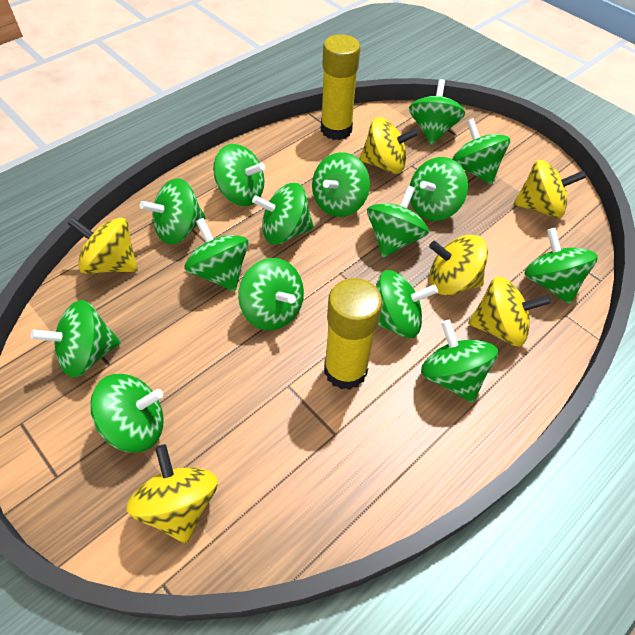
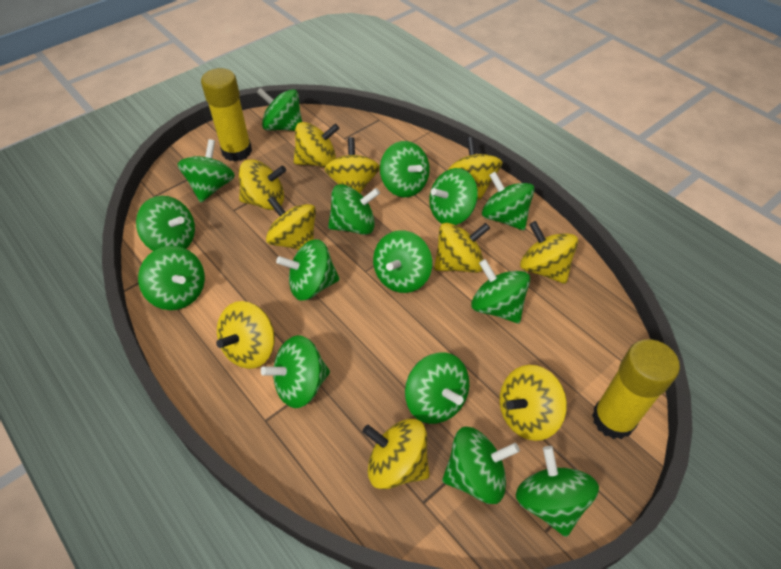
yellow spinning top: 6 -> 10

